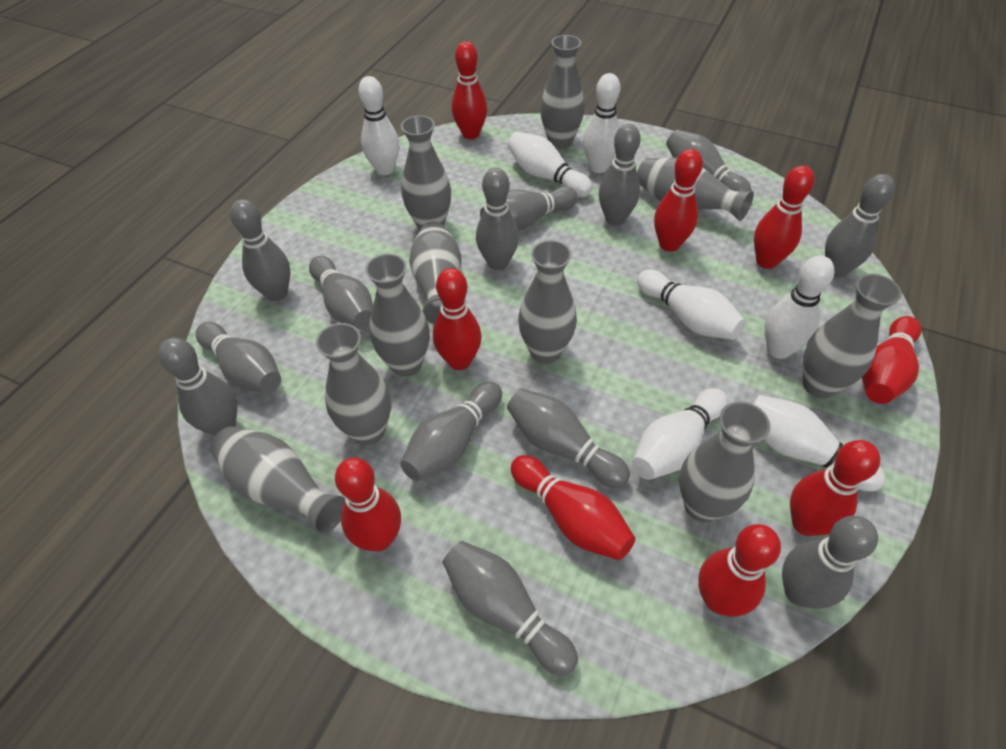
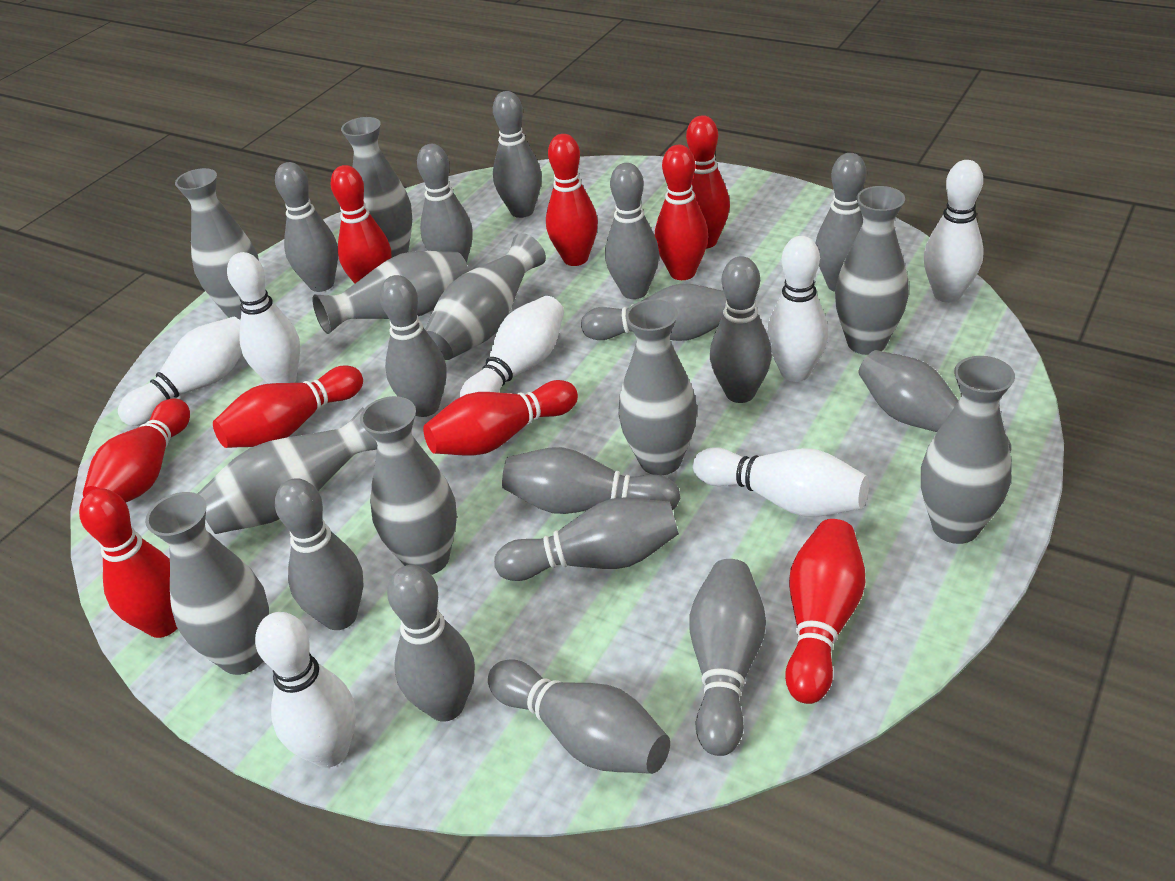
grey bowling pin: 13 -> 15

